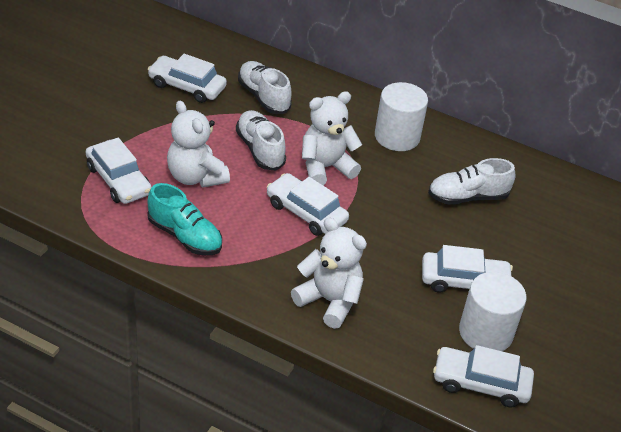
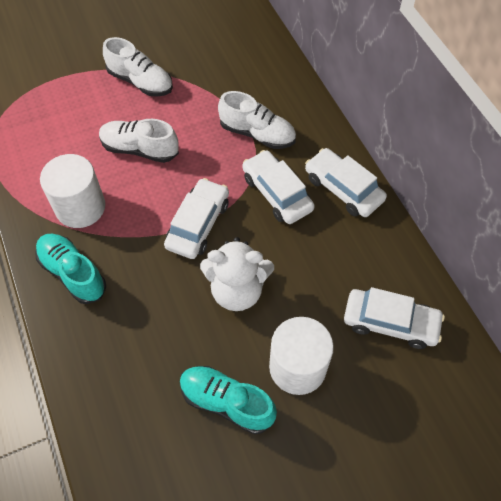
turquoise shoe: 1 -> 2
white car: 5 -> 4
white teddy bear: 3 -> 1

